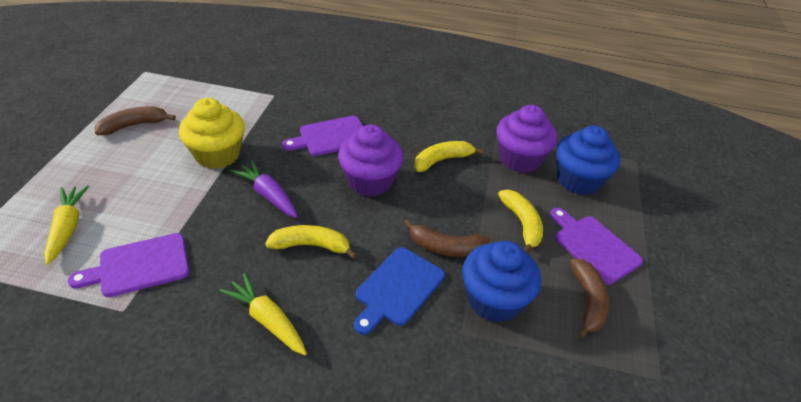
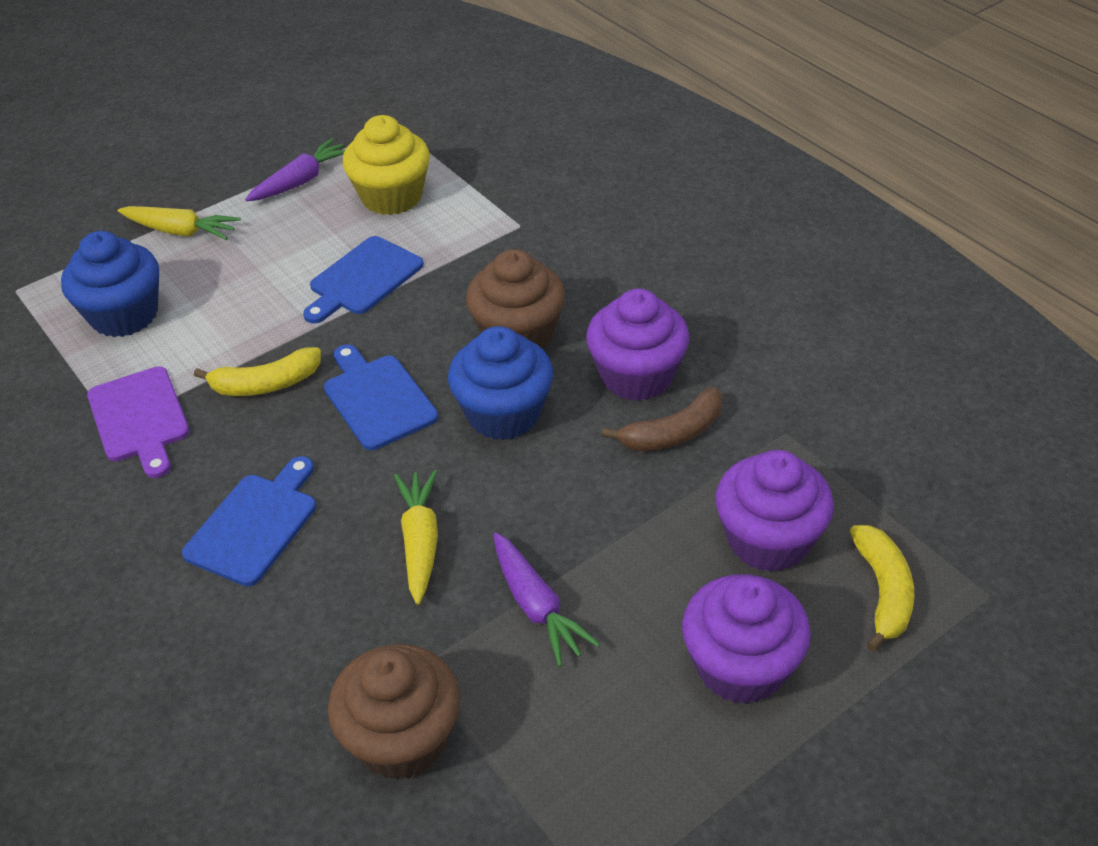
blue cutting board: 1 -> 3
brown banana: 3 -> 1
brown cupcake: 0 -> 2
purple carrot: 1 -> 2
purple cupcake: 2 -> 3
purple cutting board: 3 -> 1
yellow banana: 3 -> 2

